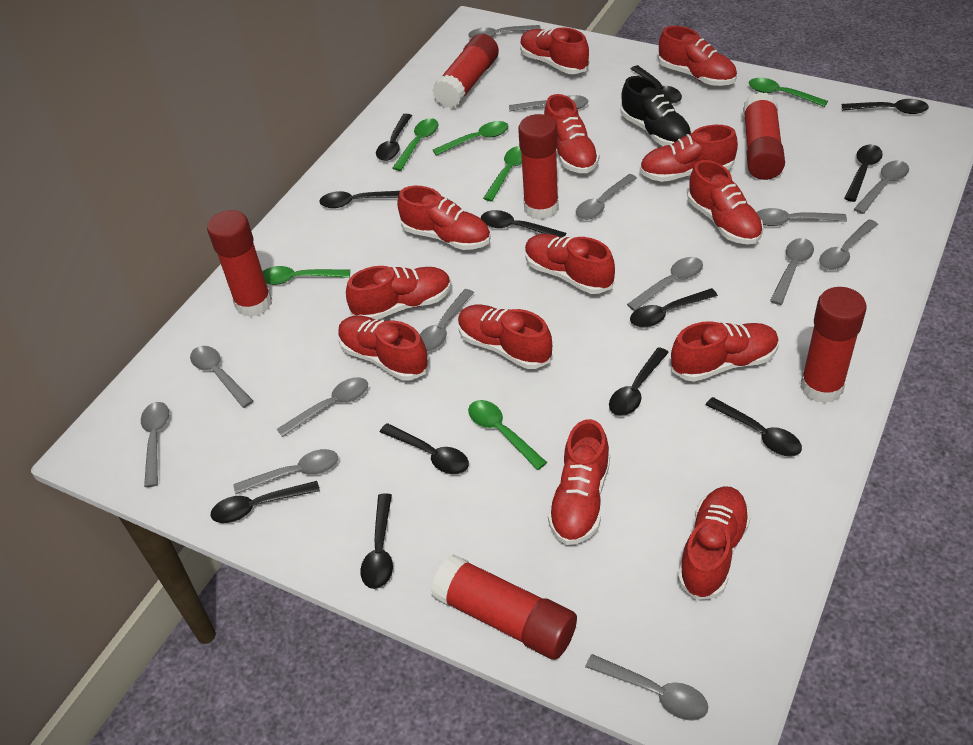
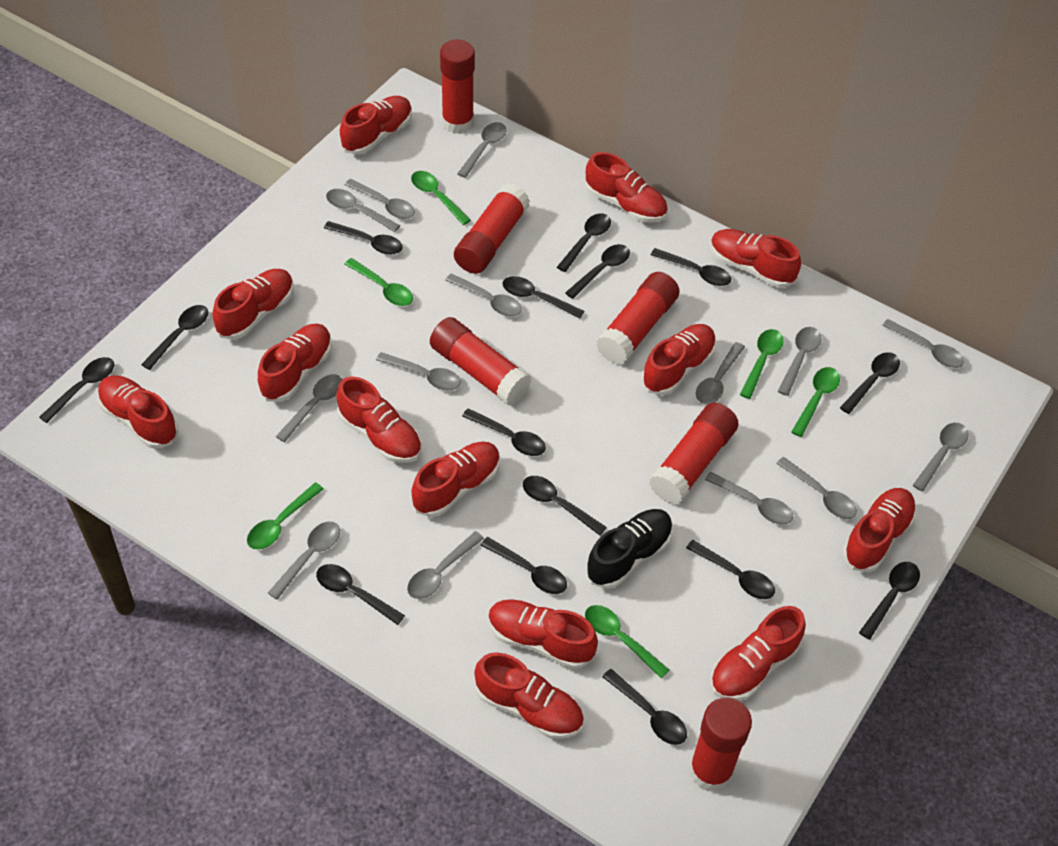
black spoon: 12 -> 15

